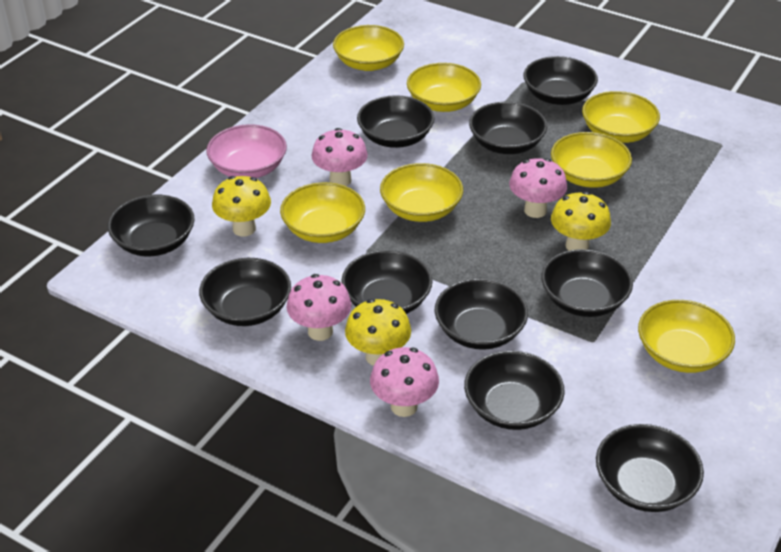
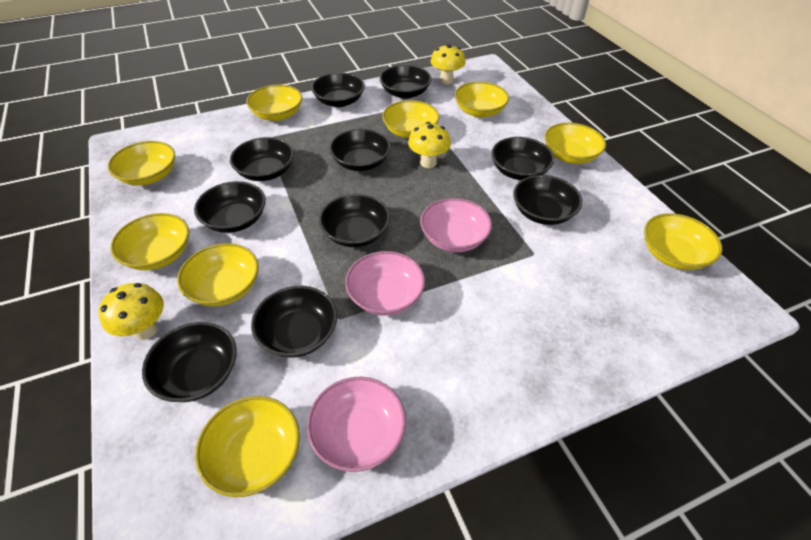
pink bowl: 1 -> 3
pink mushroom: 4 -> 0
yellow bowl: 7 -> 9

